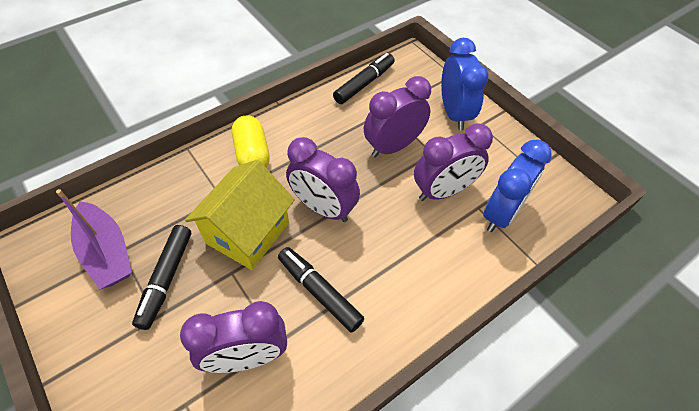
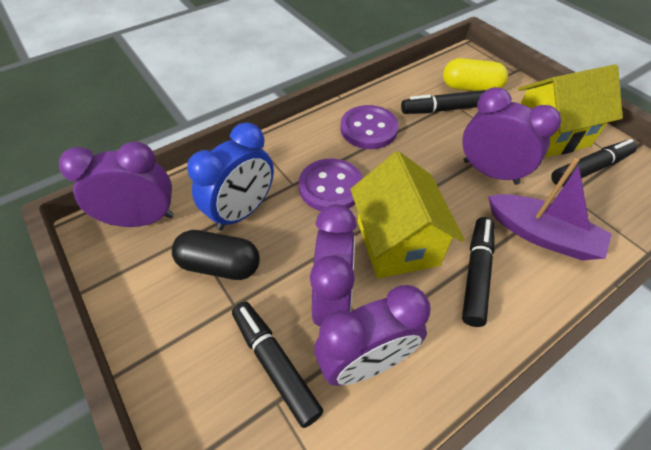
black capsule: 0 -> 1
black marker: 3 -> 4
blue clock: 2 -> 1
purple button: 0 -> 2
yellow house: 1 -> 2

